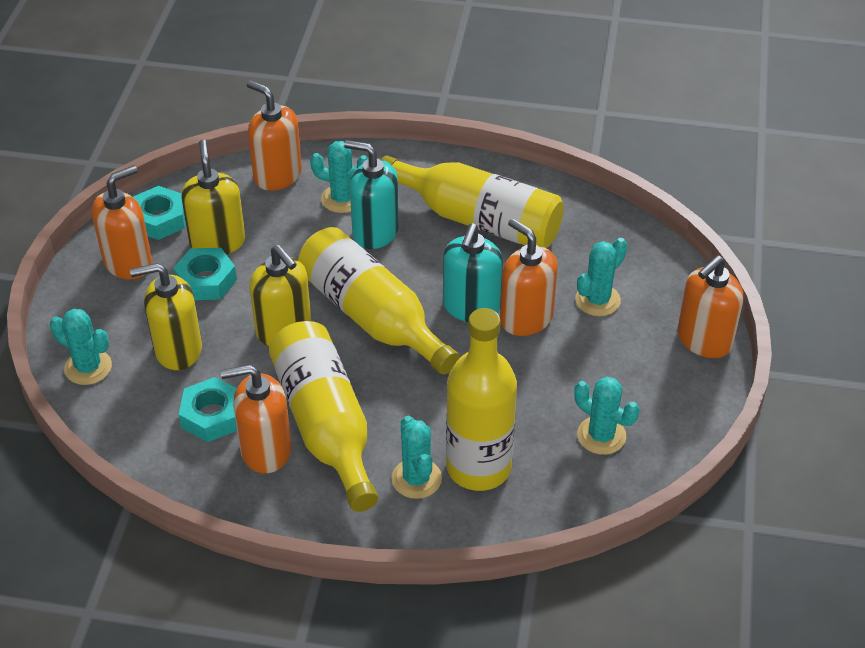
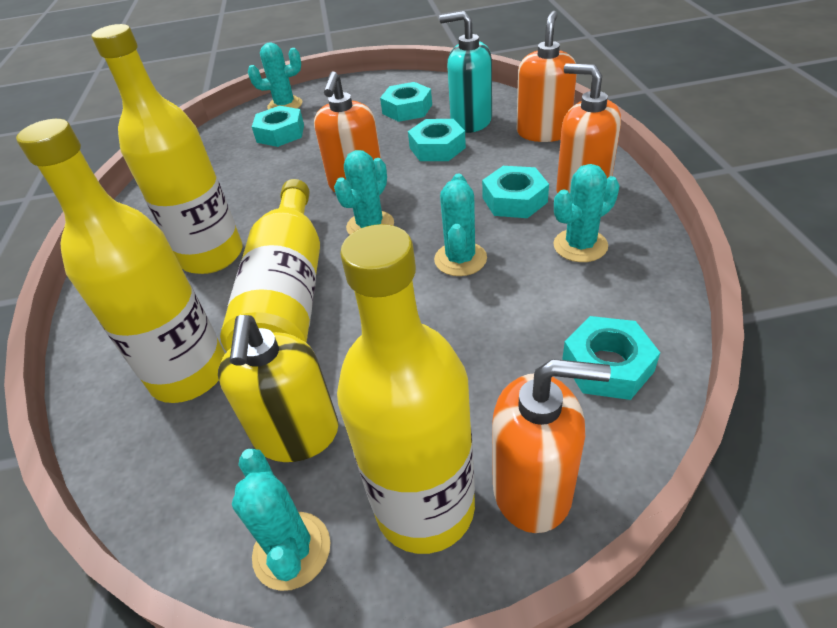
orange soap dispenser: 5 -> 4
turquoise nut: 3 -> 5
turquoise soap dispenser: 2 -> 1
yellow soap dispenser: 3 -> 1

